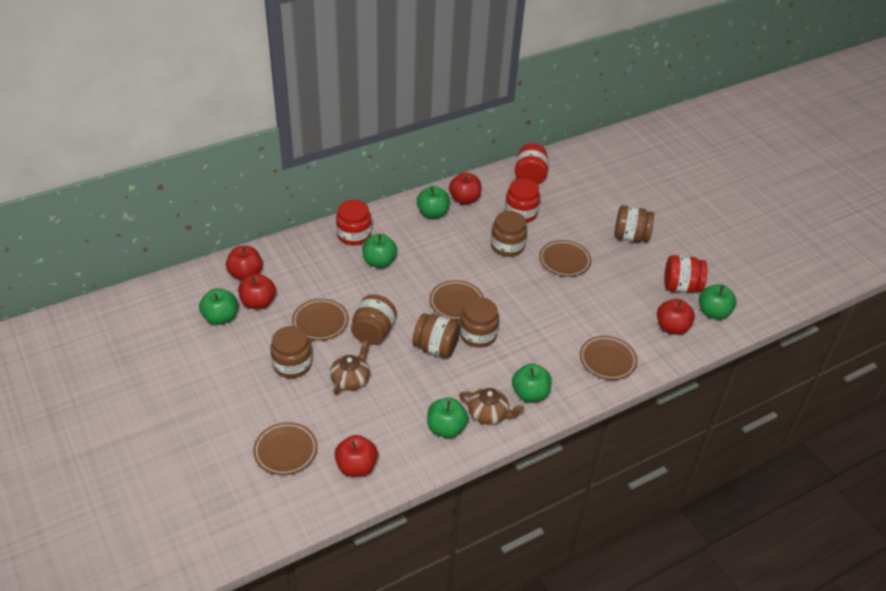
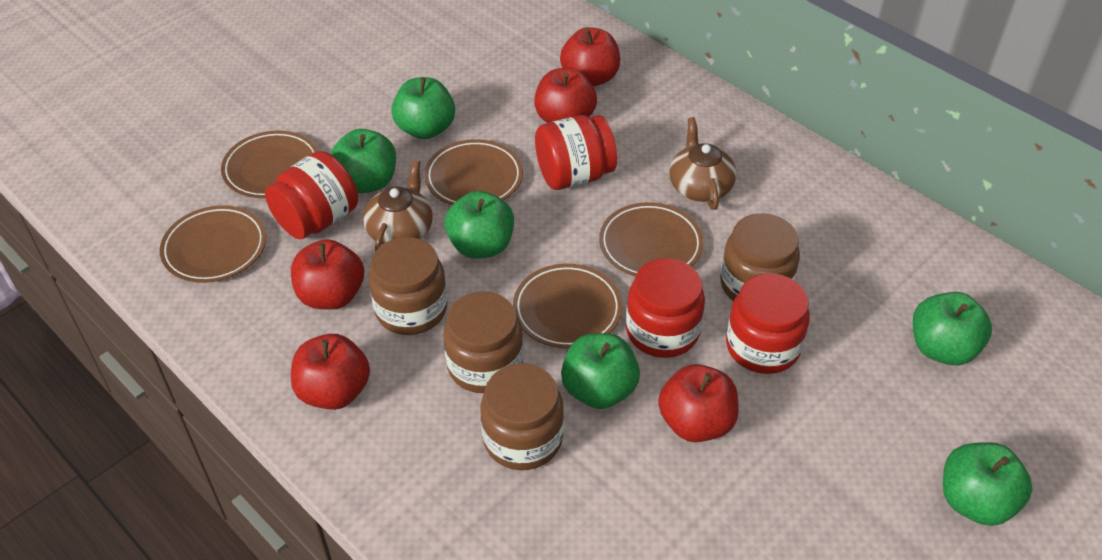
brown jar: 6 -> 4

